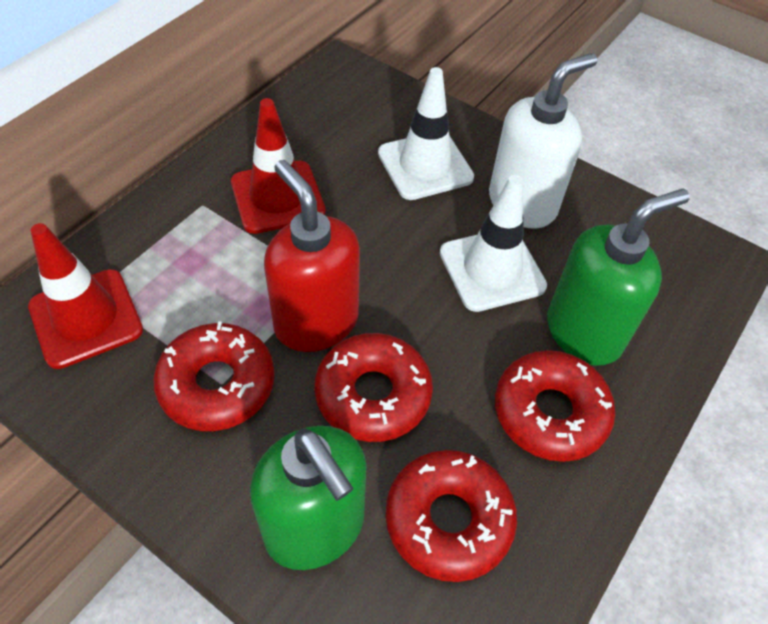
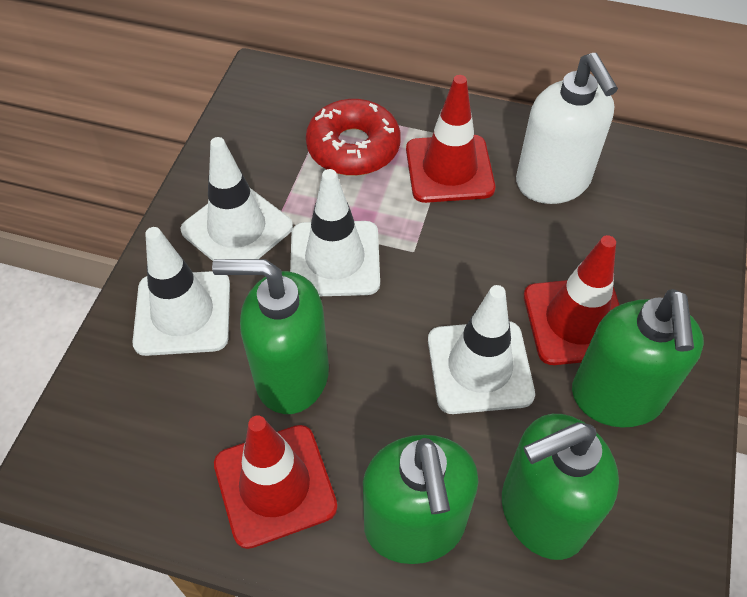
green soap dispenser: 2 -> 4
red donut: 4 -> 1
red soap dispenser: 1 -> 0
red traffic cone: 2 -> 3
white traffic cone: 2 -> 4

